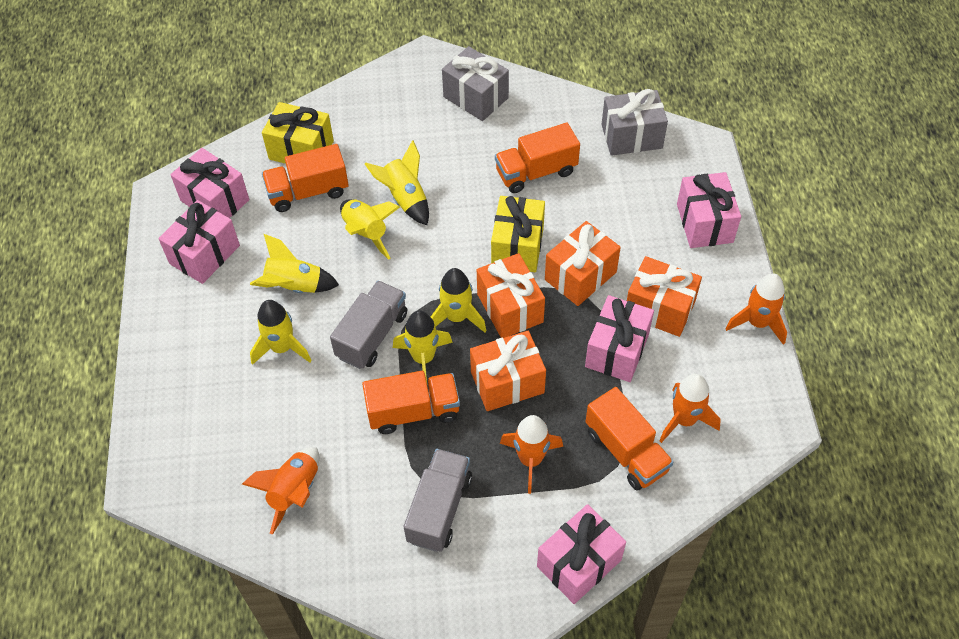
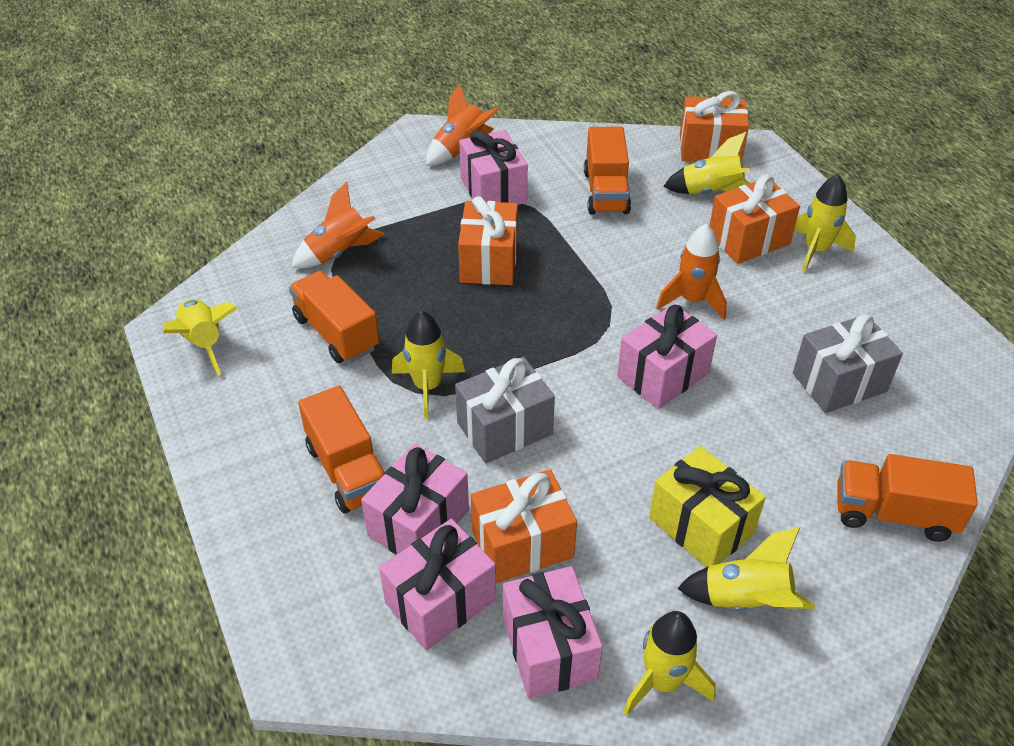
grey truck: 2 -> 0
orange rocket: 4 -> 3
yellow gift: 2 -> 1

